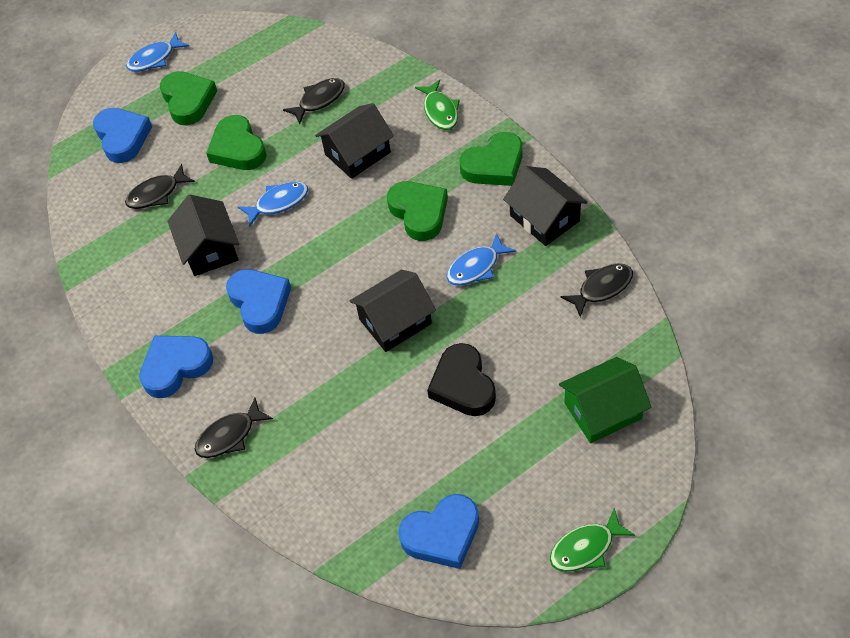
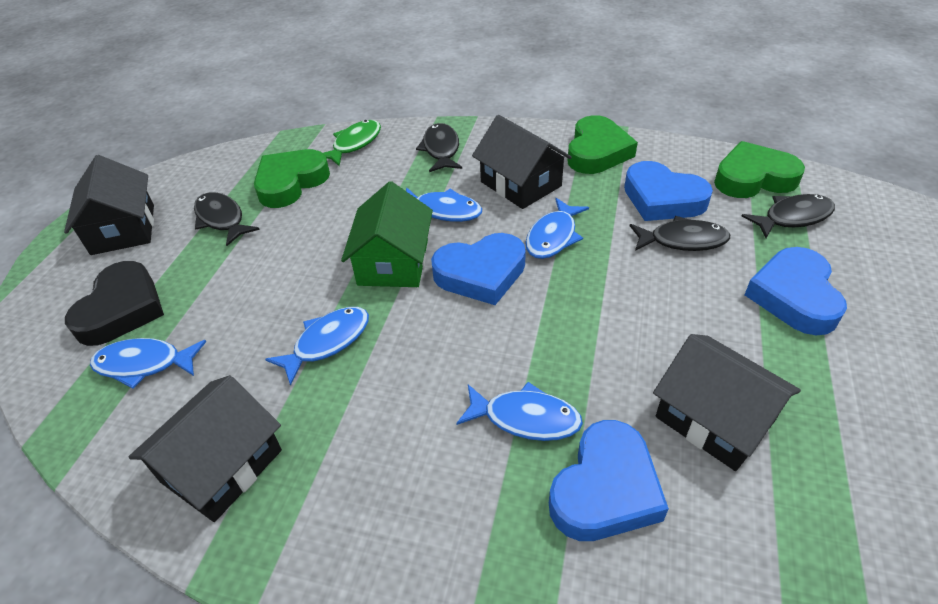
blue fish: 3 -> 5
green fish: 2 -> 1
green heart: 4 -> 3

